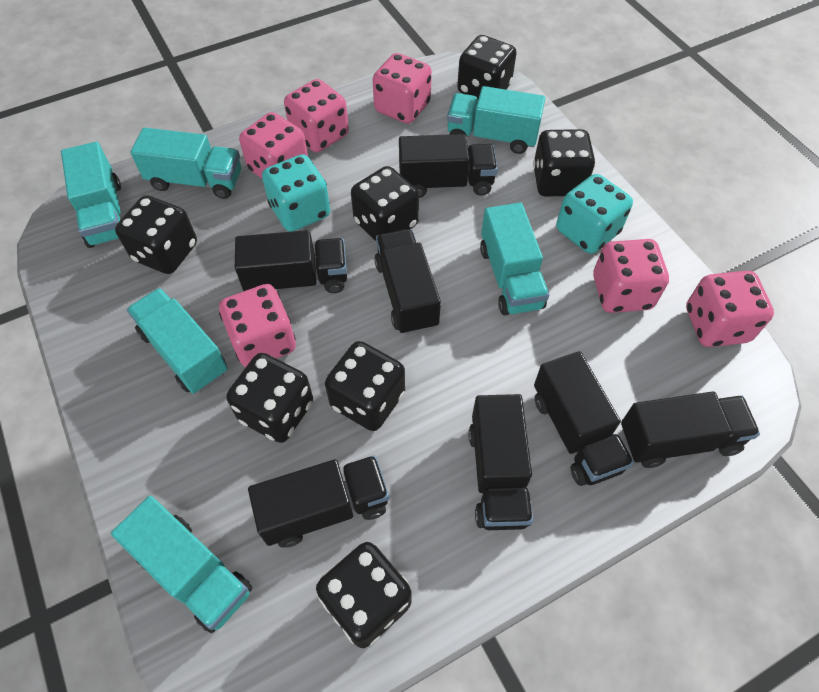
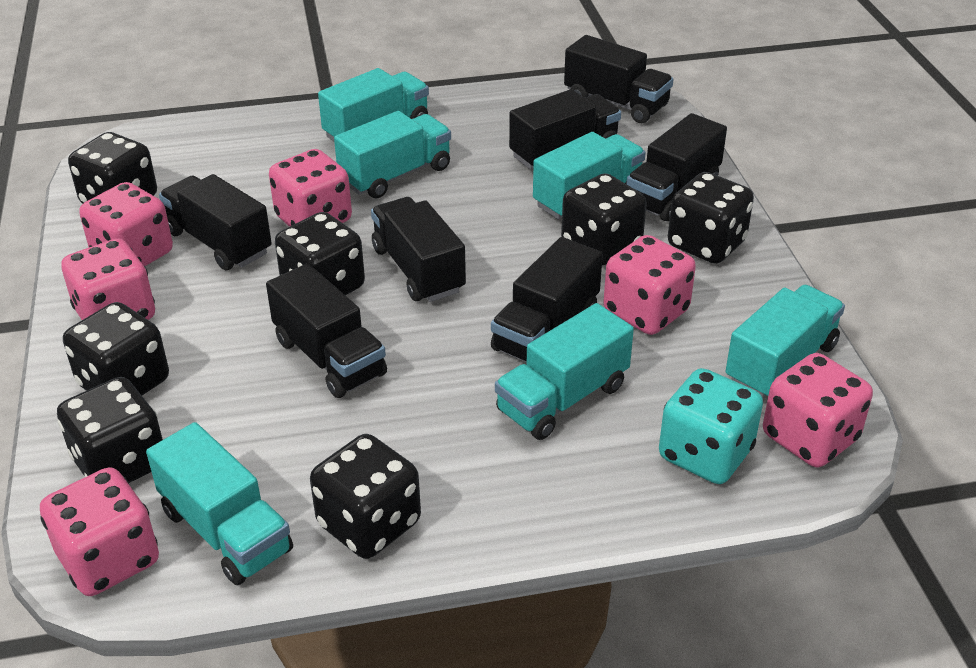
turquoise dice: 2 -> 1

